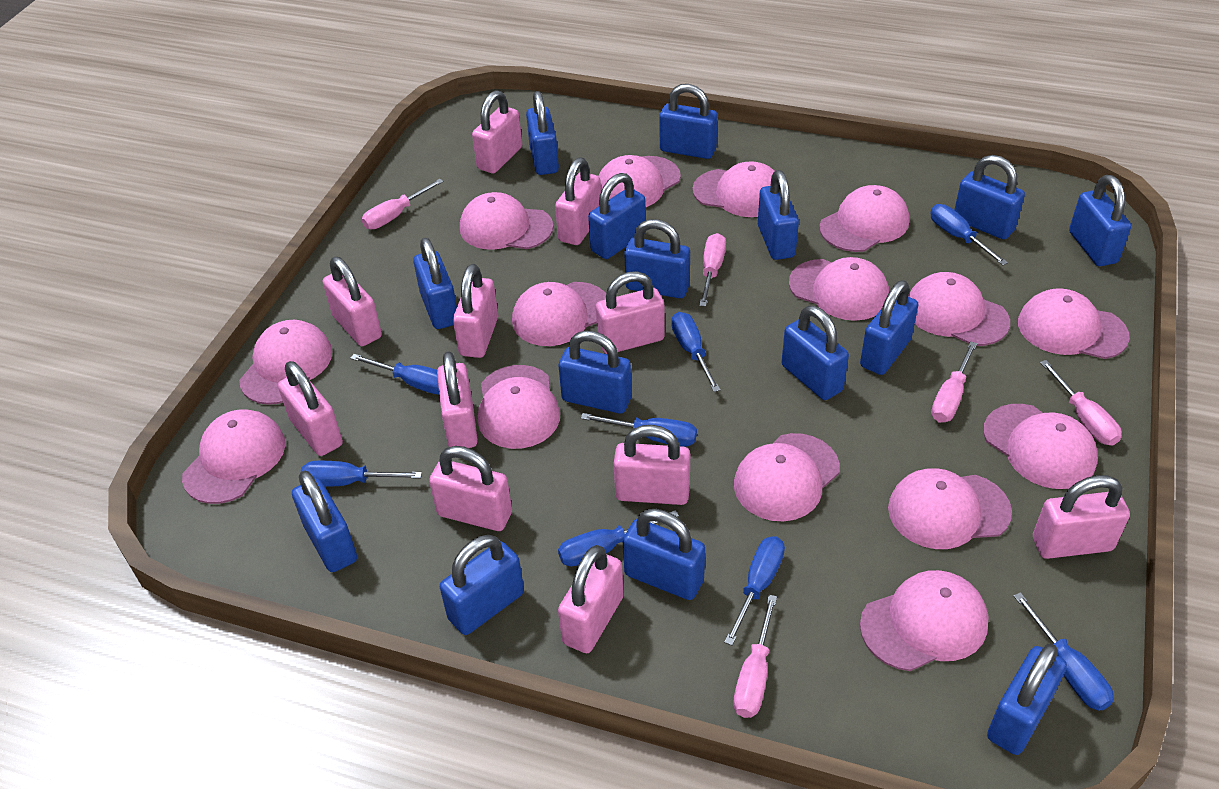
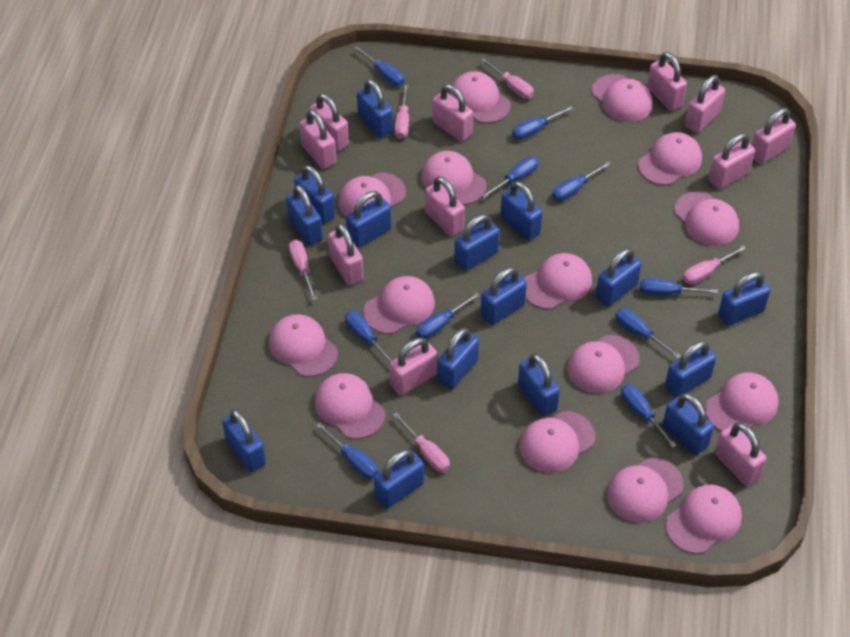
blue screwdriver: 8 -> 10

